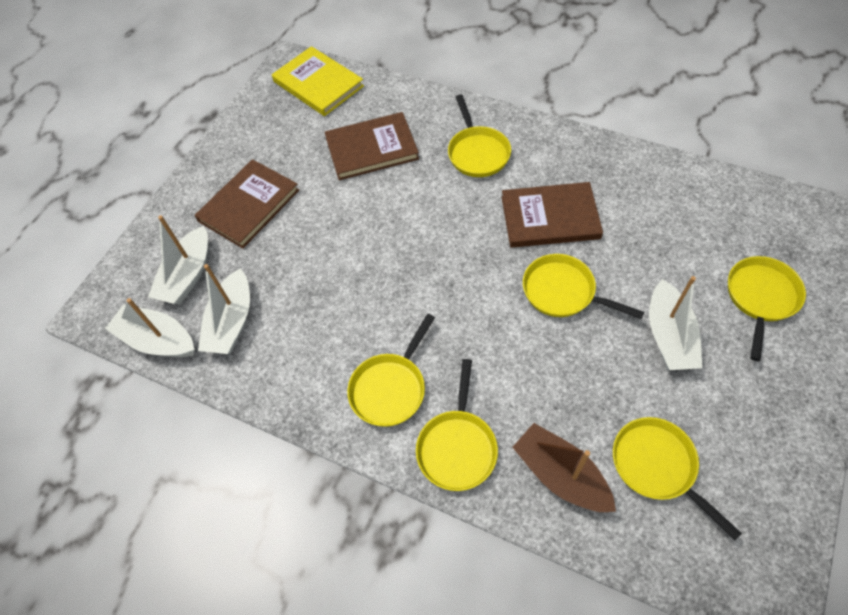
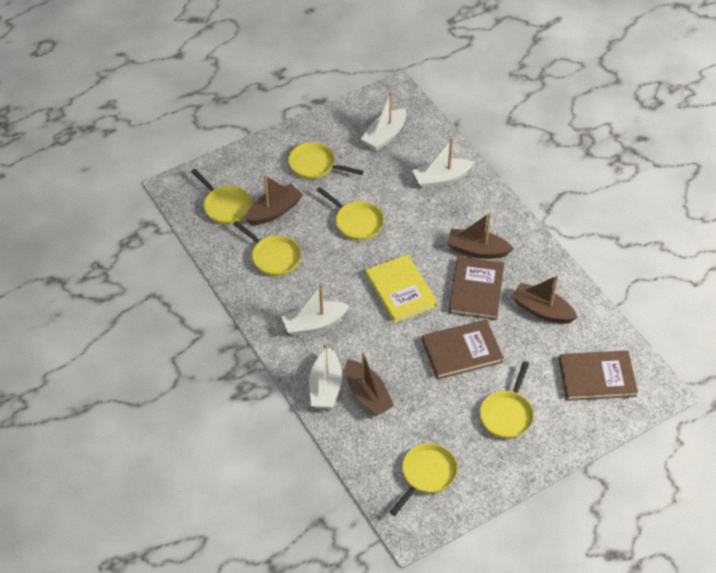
brown boat: 1 -> 4

